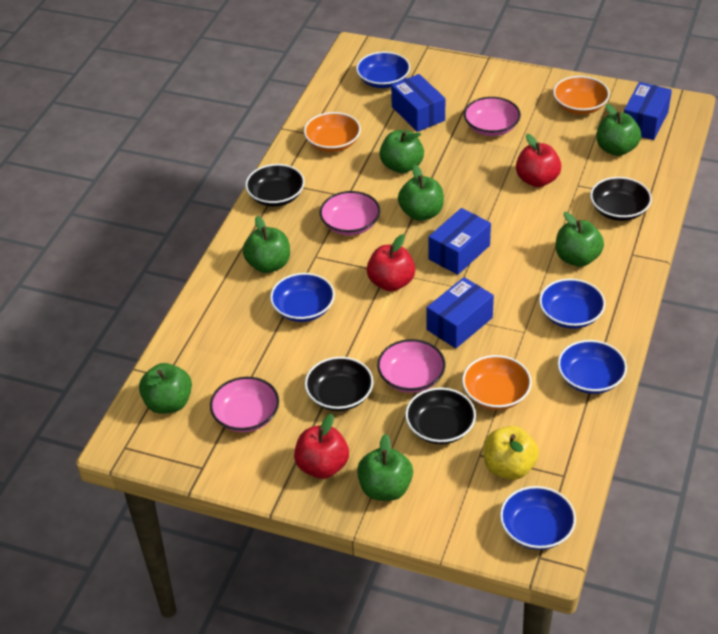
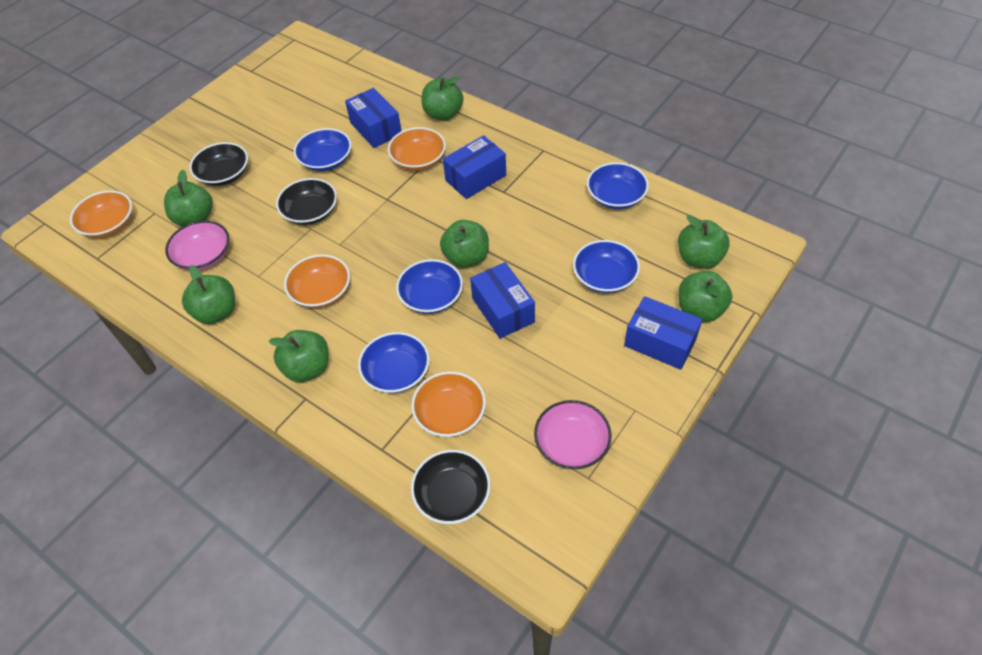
black bowl: 4 -> 3
orange bowl: 3 -> 4
pink bowl: 4 -> 2
red apple: 3 -> 0
yellow apple: 1 -> 0

